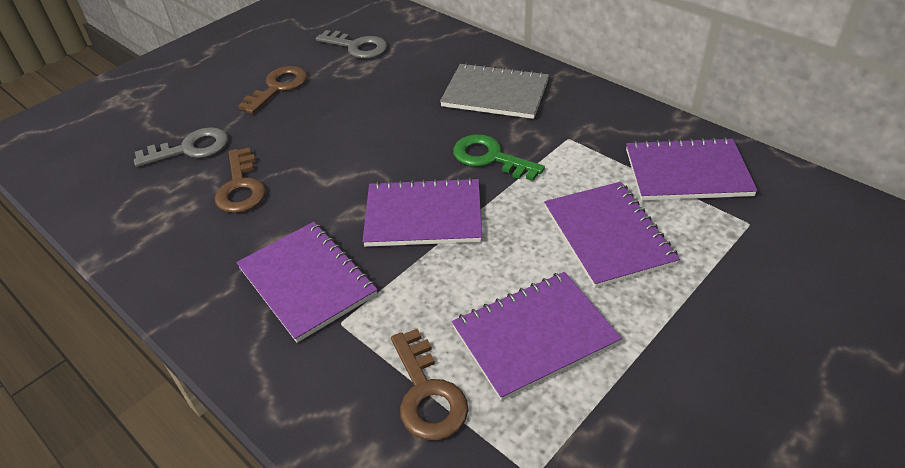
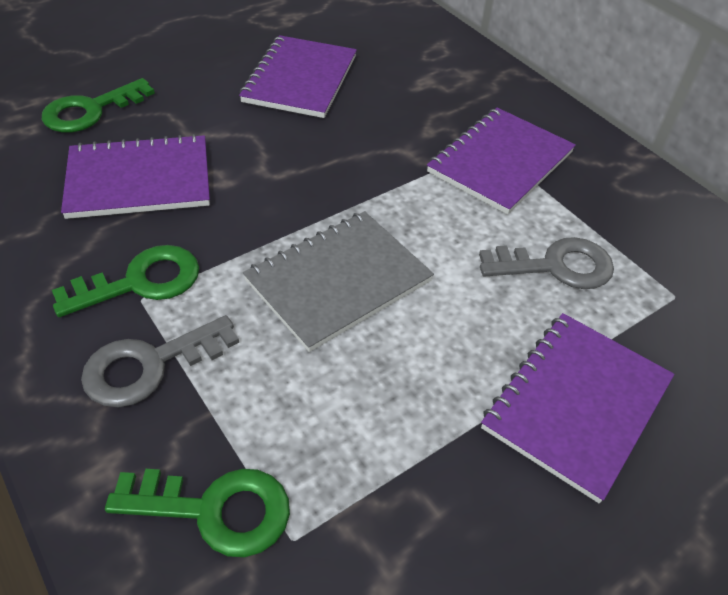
brown key: 3 -> 0
green key: 1 -> 3
purple notebook: 5 -> 4

